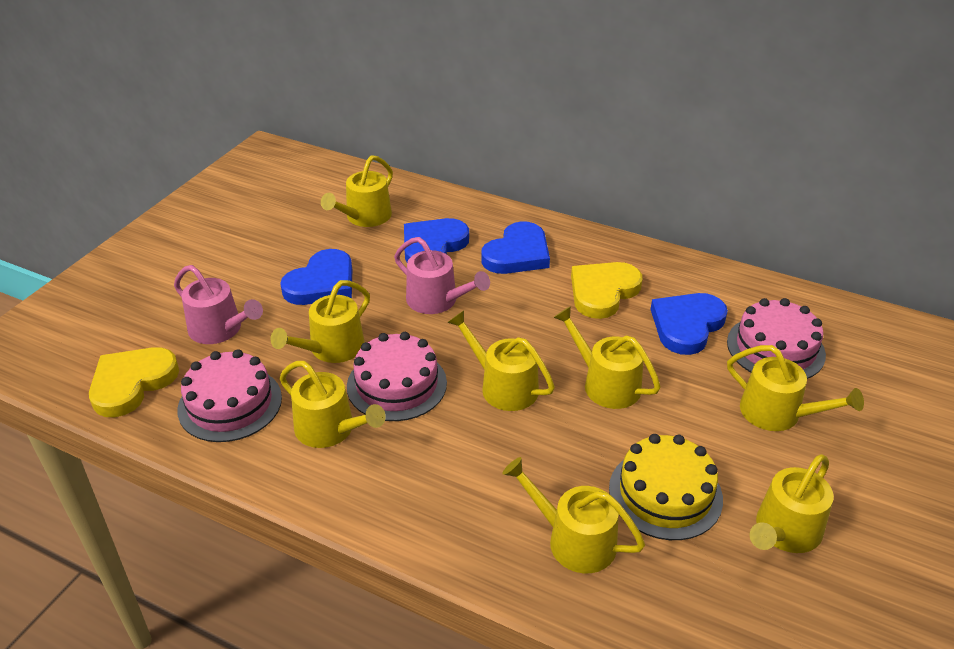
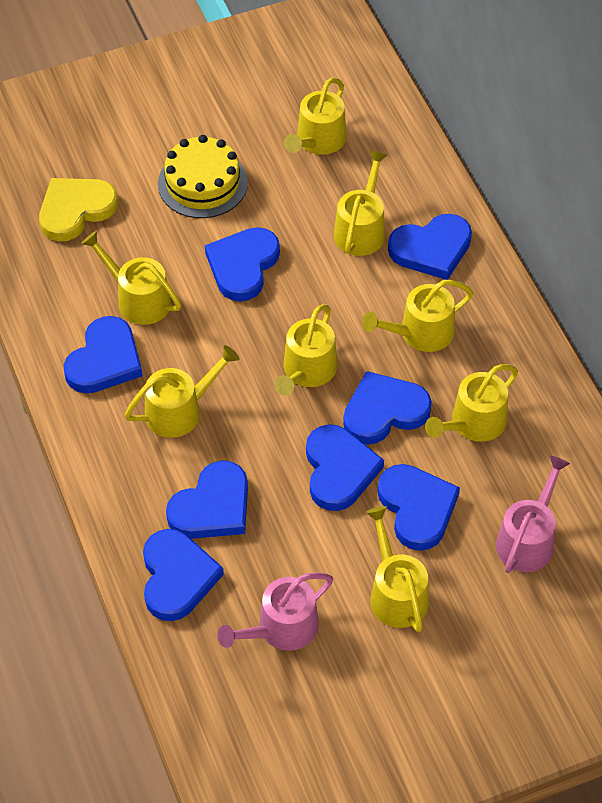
blue heart: 4 -> 8
pink cake: 3 -> 0
yellow heart: 2 -> 1

